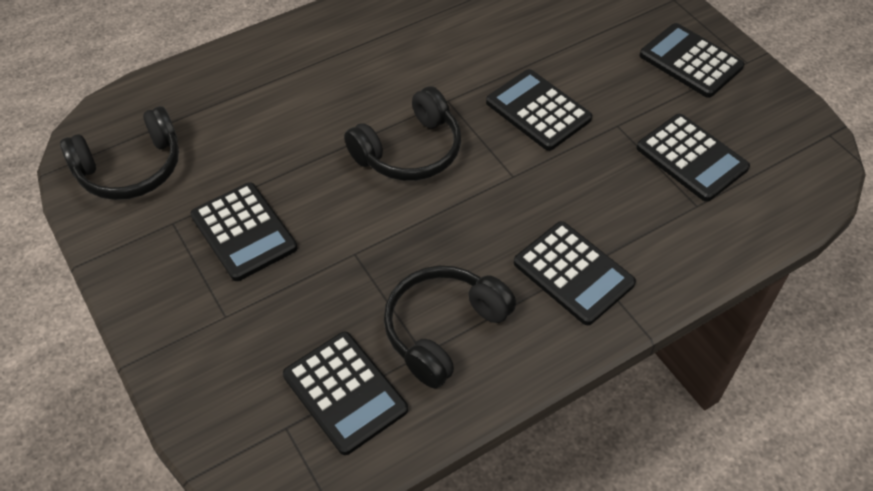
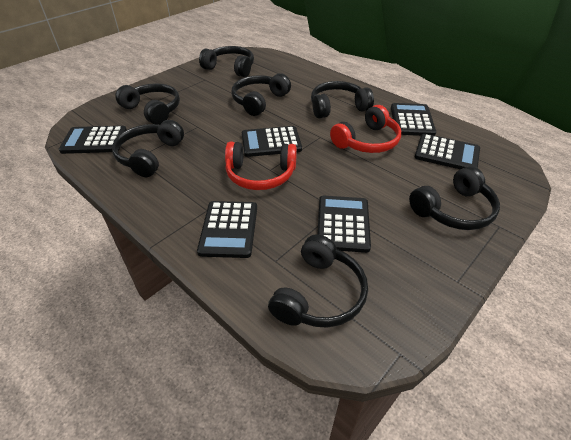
black headphones: 3 -> 7
red headphones: 0 -> 2

